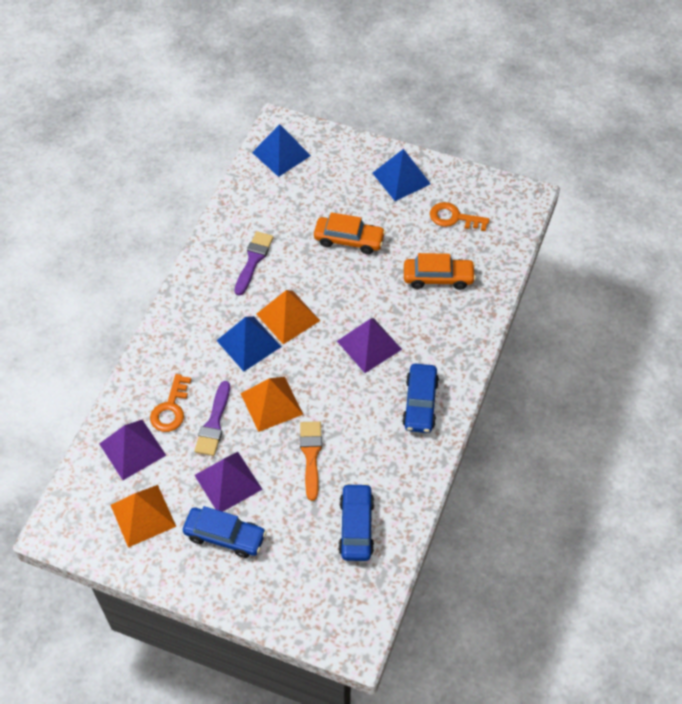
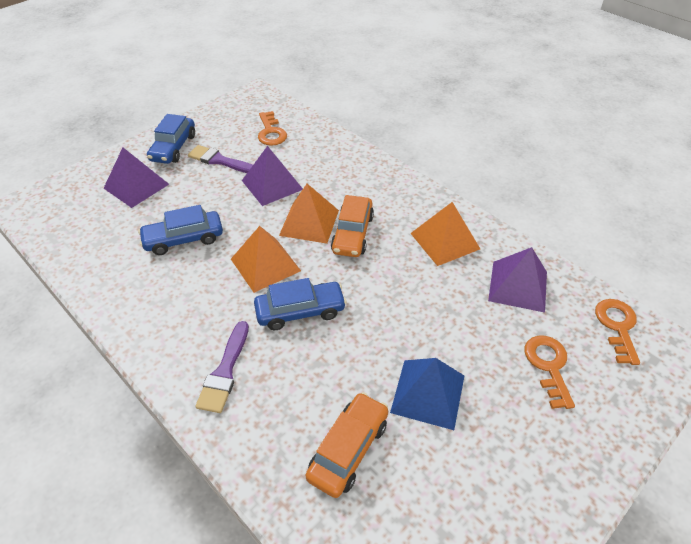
blue pyramid: 3 -> 1
orange brush: 1 -> 0
orange key: 2 -> 3

